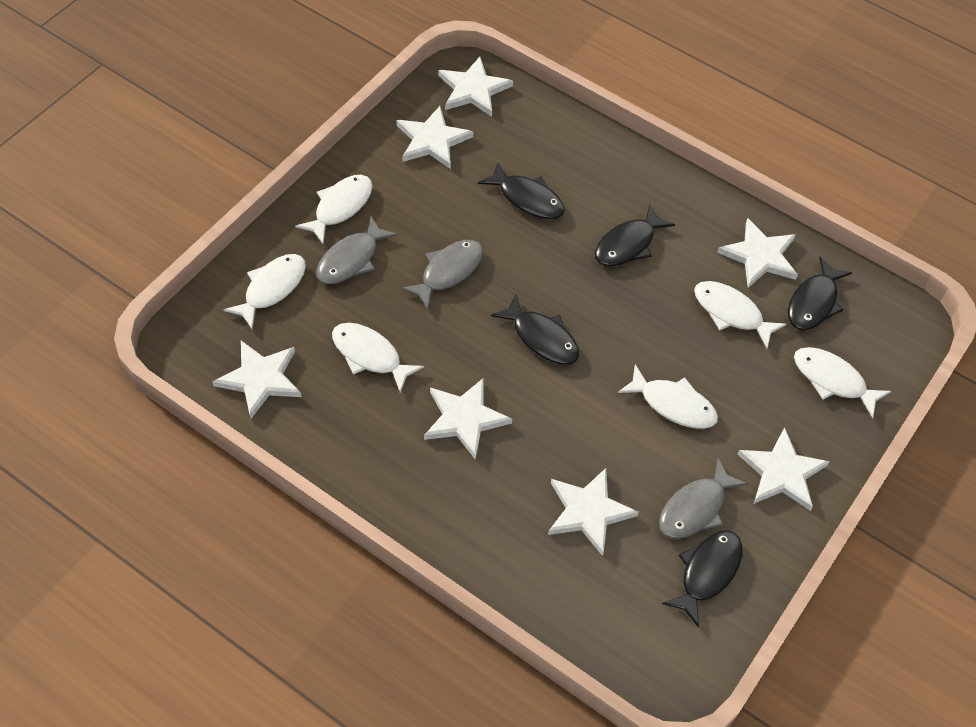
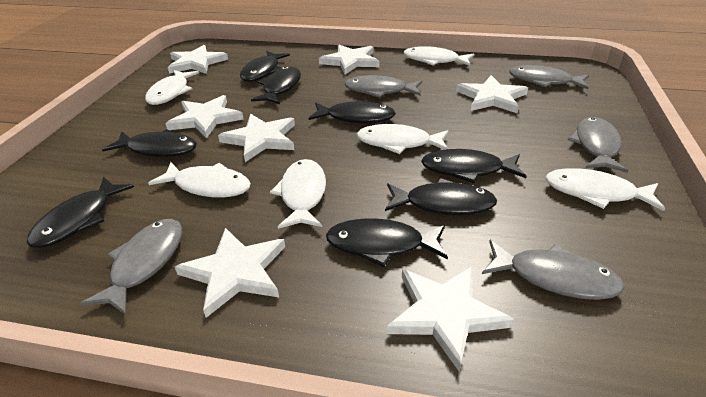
black fish: 5 -> 8
grey fish: 3 -> 5

